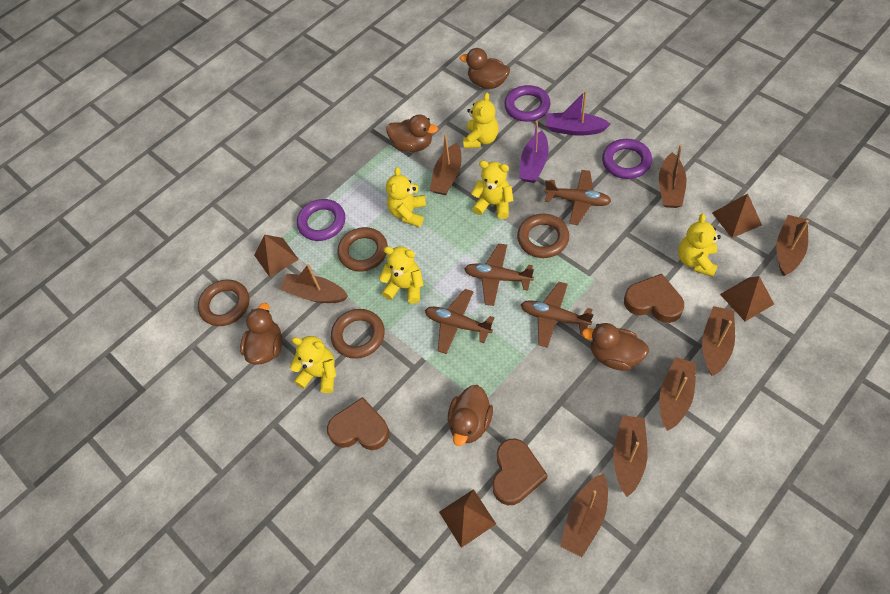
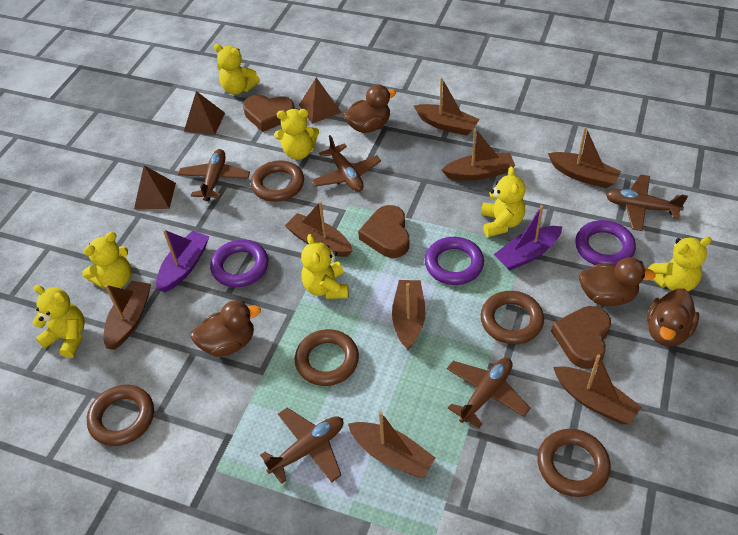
brown duck: 5 -> 4
brown plane: 4 -> 5
brown pyramid: 4 -> 3
brown ring: 4 -> 5
yellow teddy bear: 6 -> 7

